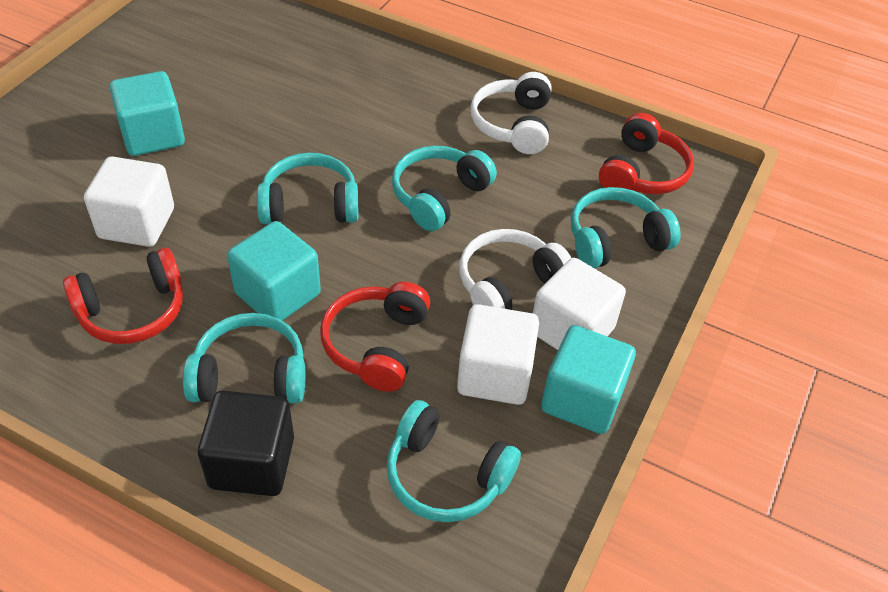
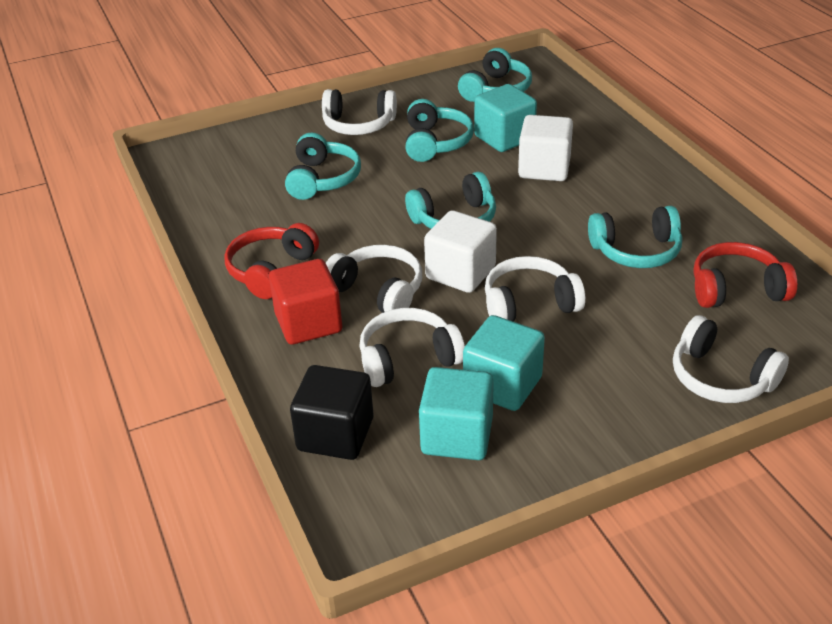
red cube: 0 -> 1
red headphones: 3 -> 2
white cube: 3 -> 2
white headphones: 2 -> 5

